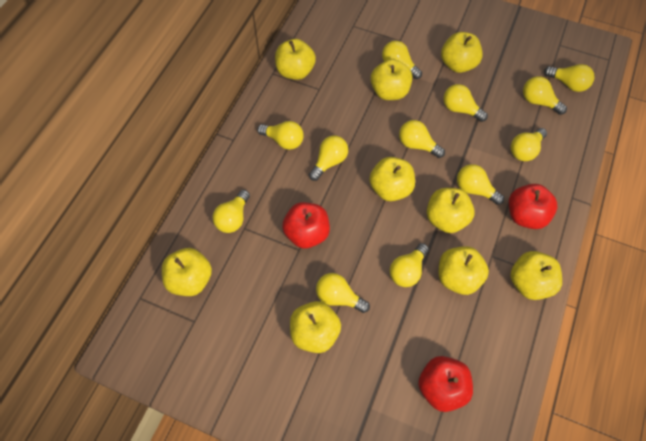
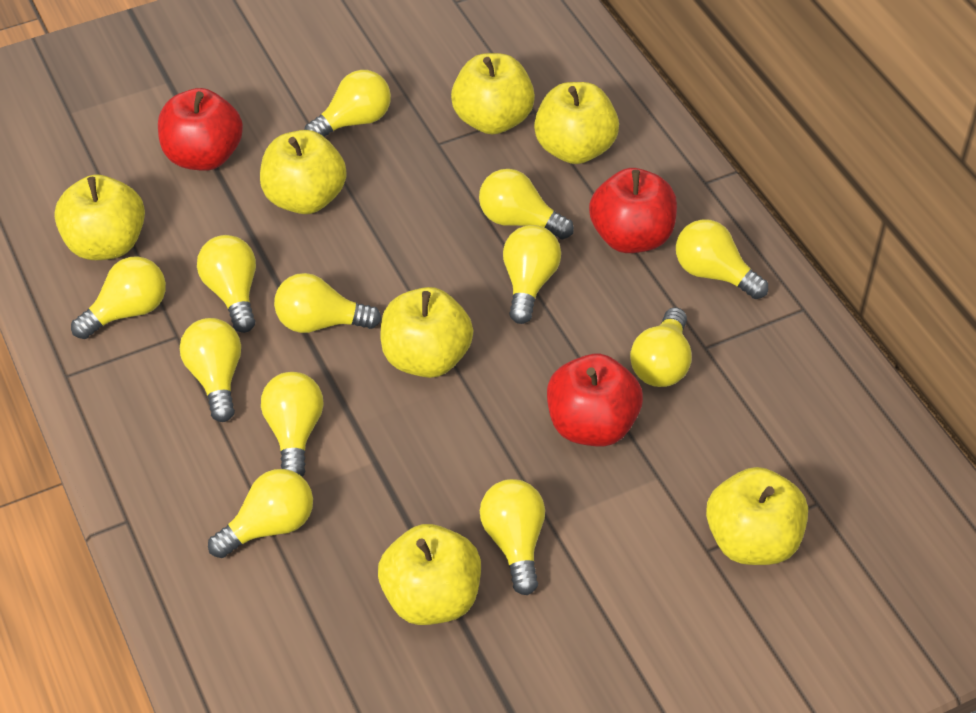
yellow apple: 9 -> 7

